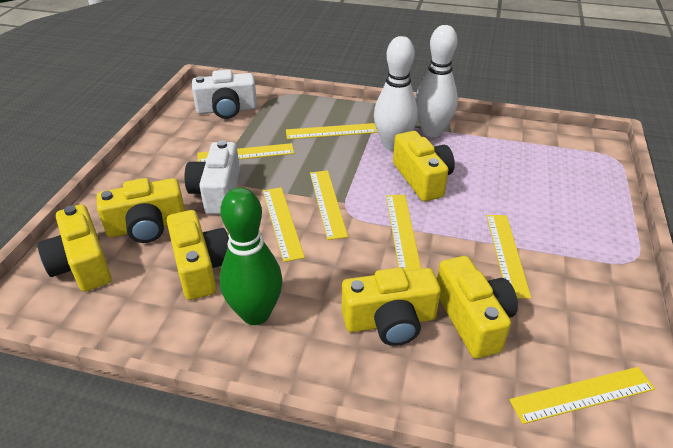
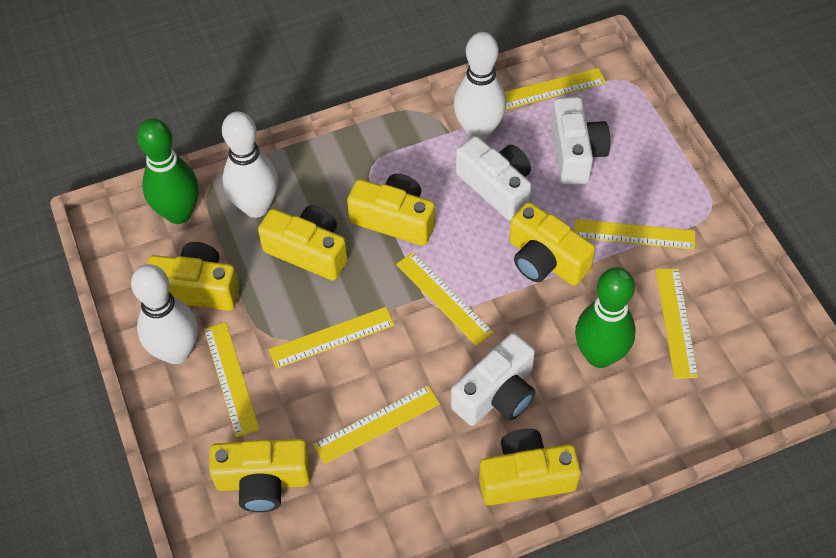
green bowling pin: 1 -> 2
white bowling pin: 2 -> 3
white camera: 2 -> 3

